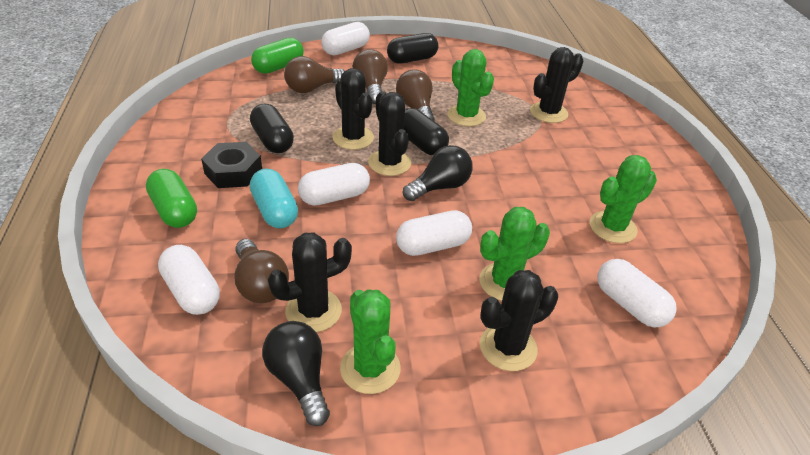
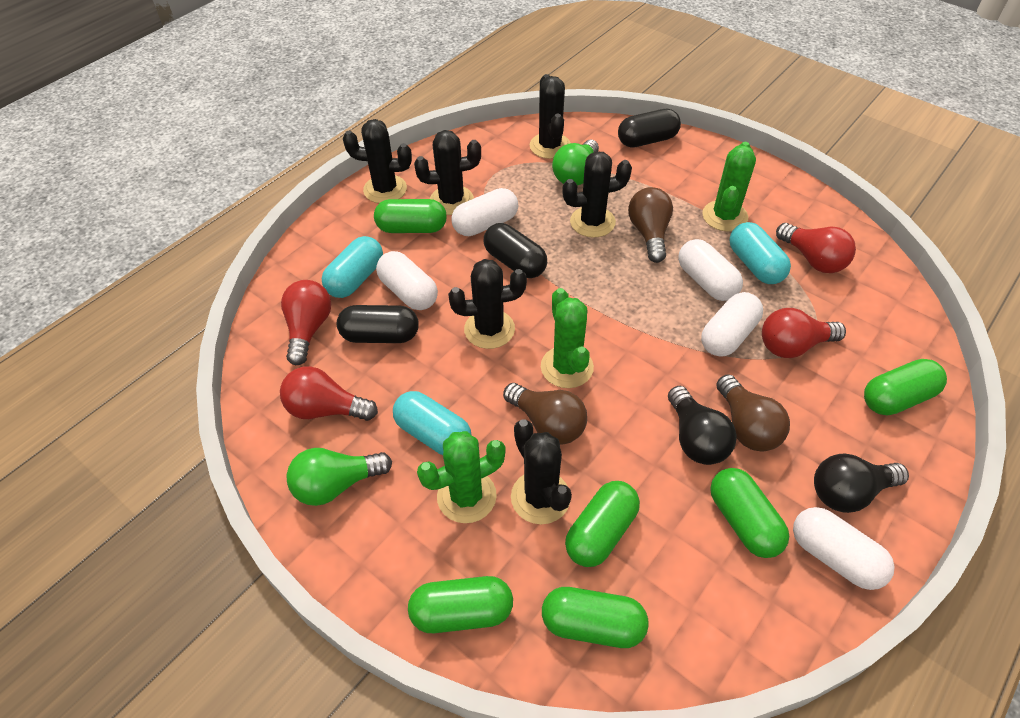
black cactus: 5 -> 6
black nut: 1 -> 0
brown light bulb: 4 -> 3
green cactus: 4 -> 3
green capsule: 2 -> 6
green light bulb: 0 -> 2
red light bulb: 0 -> 4
turquoise capsule: 1 -> 3

